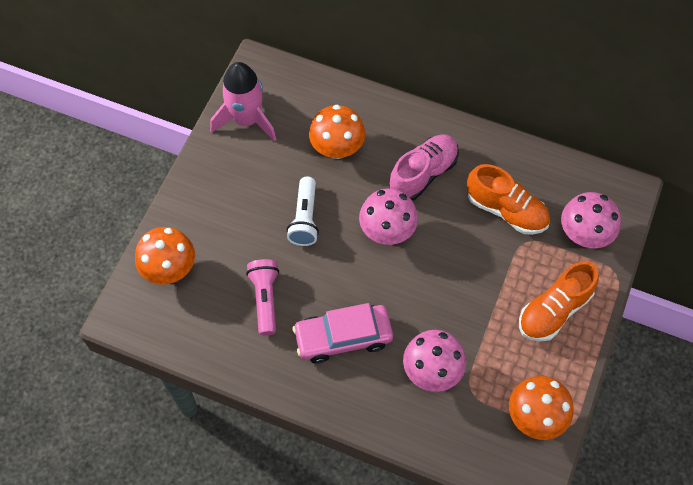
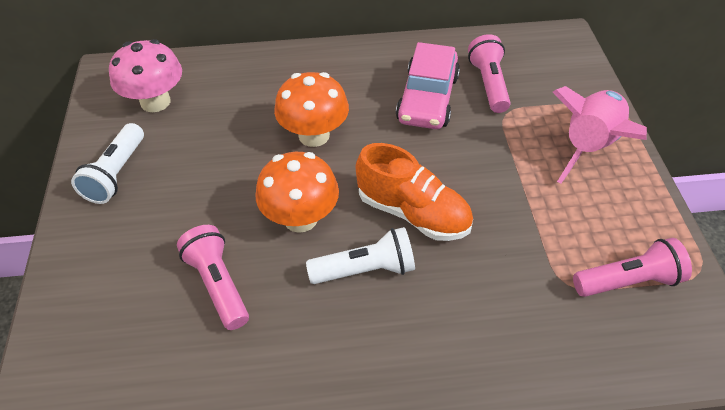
orange mushroom: 3 -> 2
orange shoe: 2 -> 1
pink flashlight: 1 -> 3
pink mushroom: 3 -> 1
pink shoe: 1 -> 0
white flashlight: 1 -> 2

